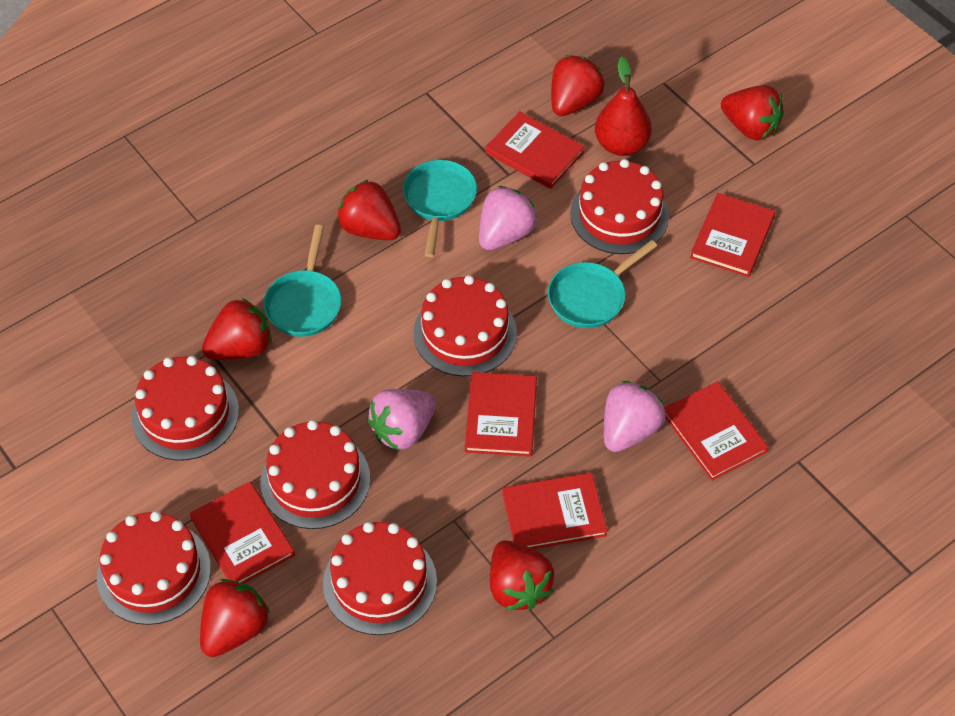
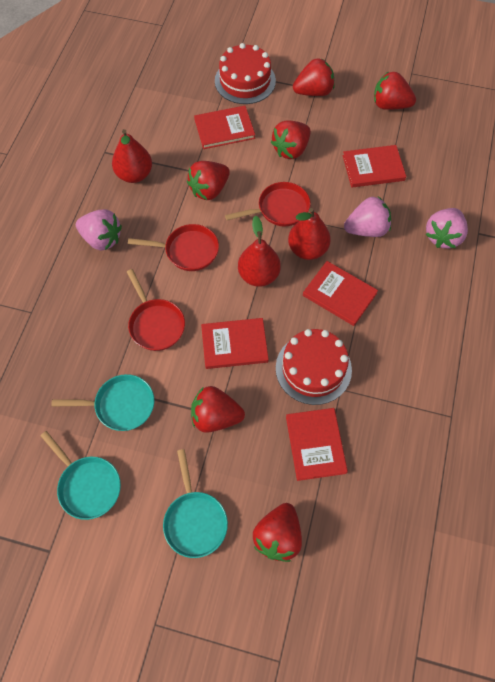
red book: 6 -> 5
red cake: 6 -> 2
red pan: 0 -> 3
red pear: 1 -> 3

